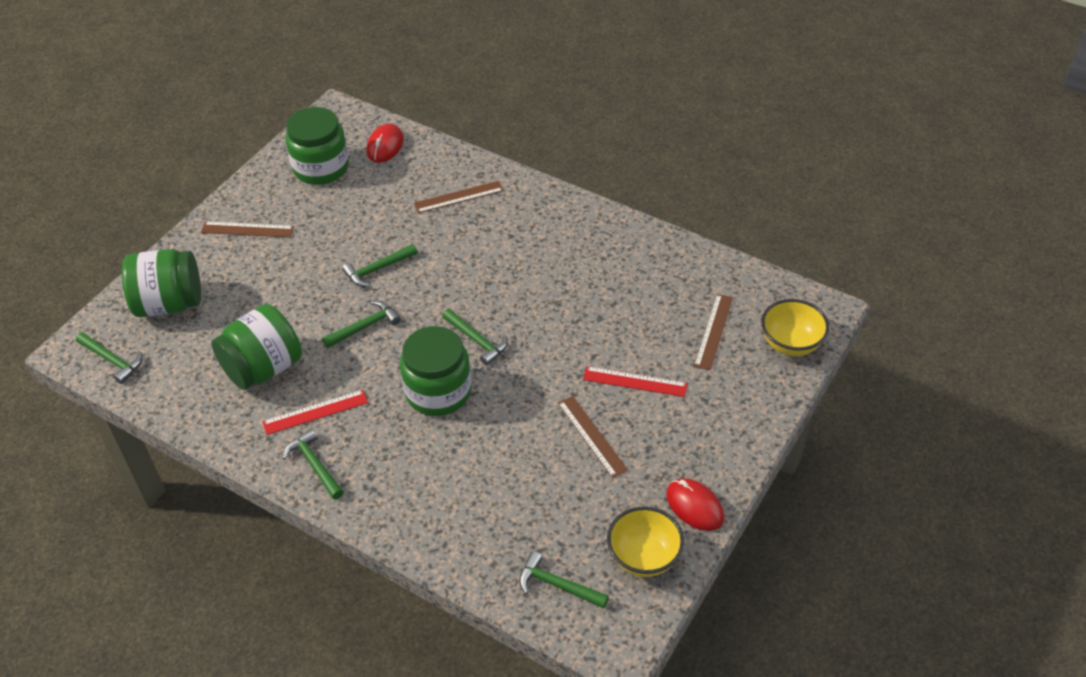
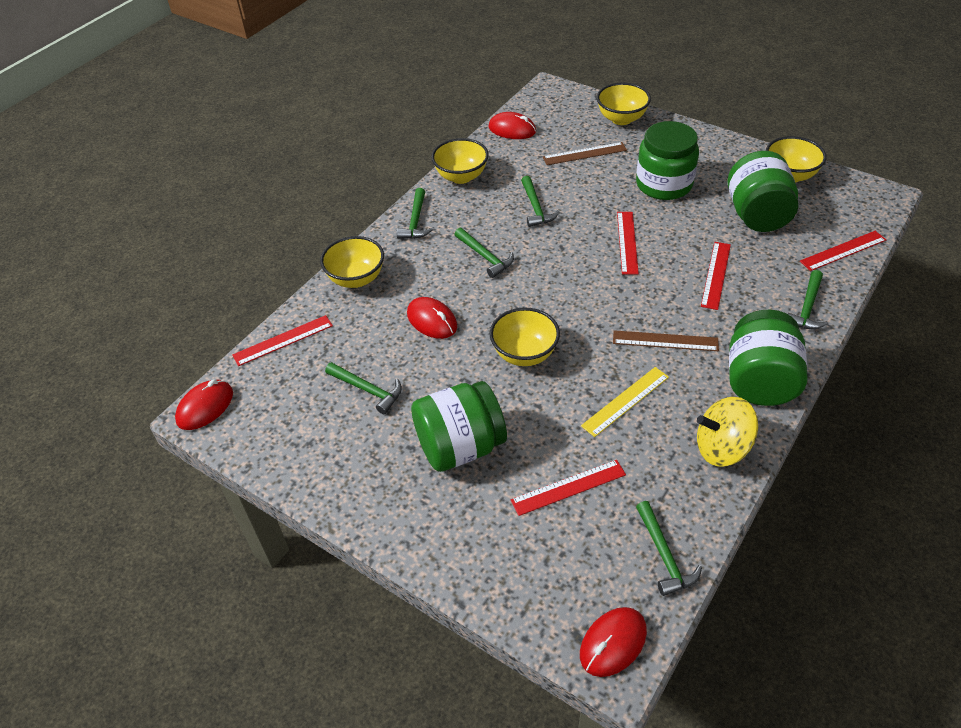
brown ruler: 4 -> 2
red mouse: 2 -> 4
red ruler: 2 -> 5
yellow bowl: 2 -> 5
yellow ruler: 0 -> 1
yellow spinning top: 0 -> 1

